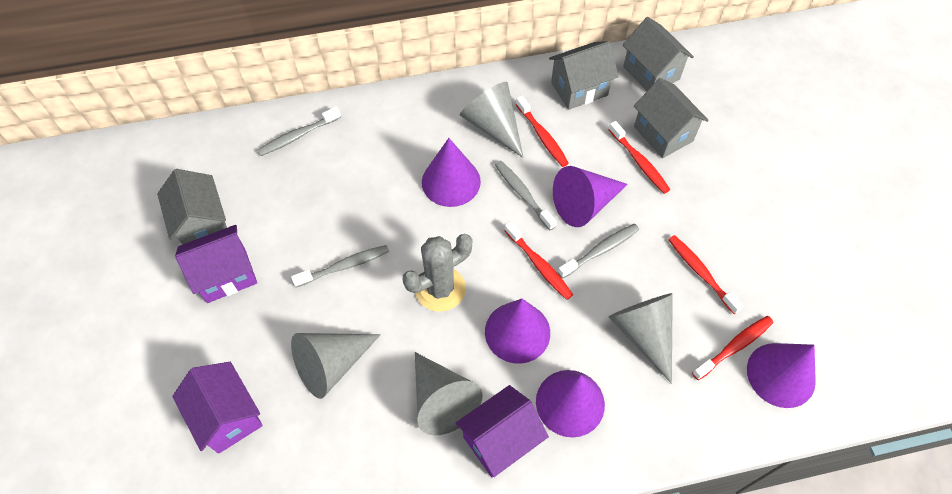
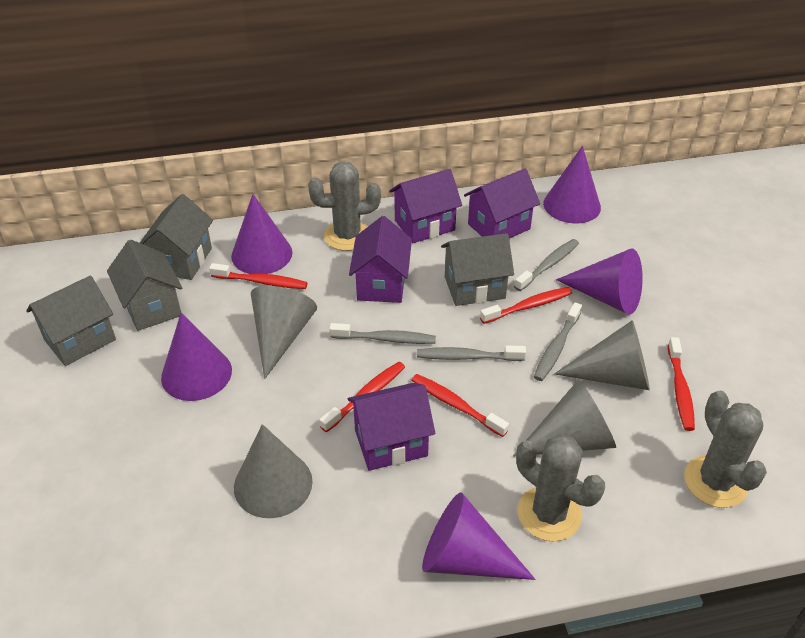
grey cactus: 1 -> 3
purple house: 3 -> 4

